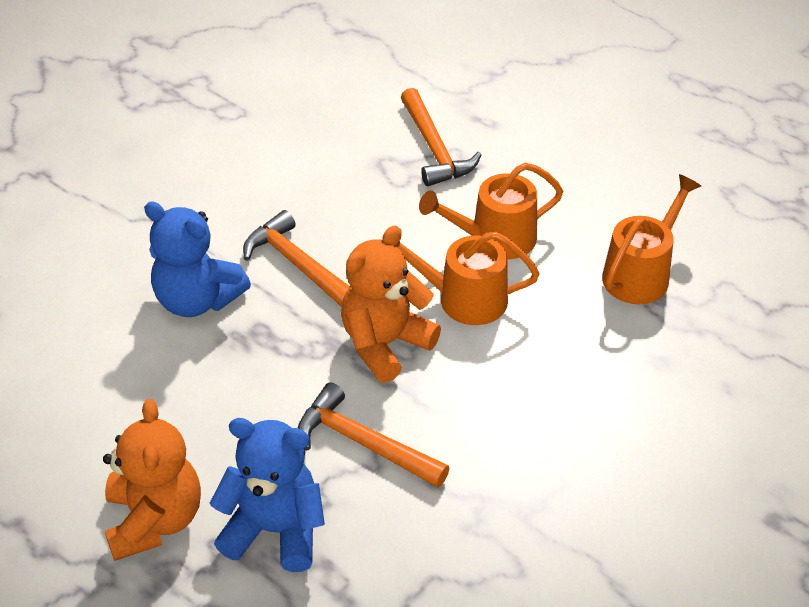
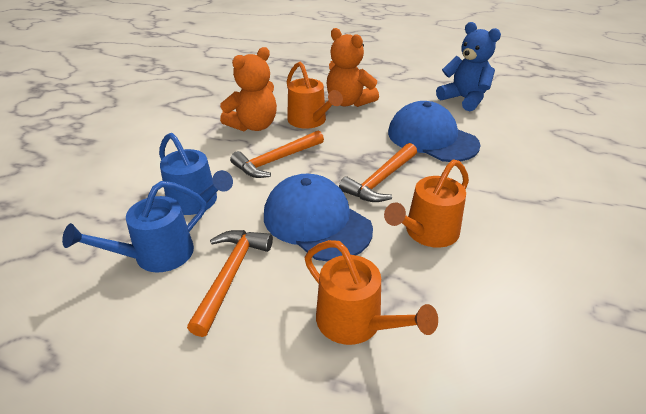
blue cap: 0 -> 2
blue teddy bear: 2 -> 1
blue watering can: 0 -> 2

